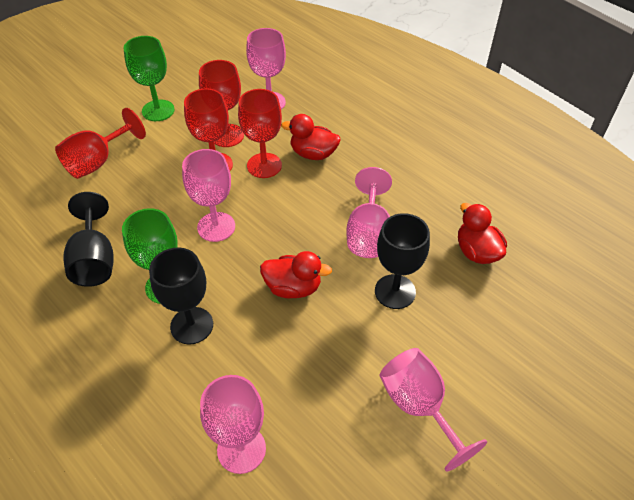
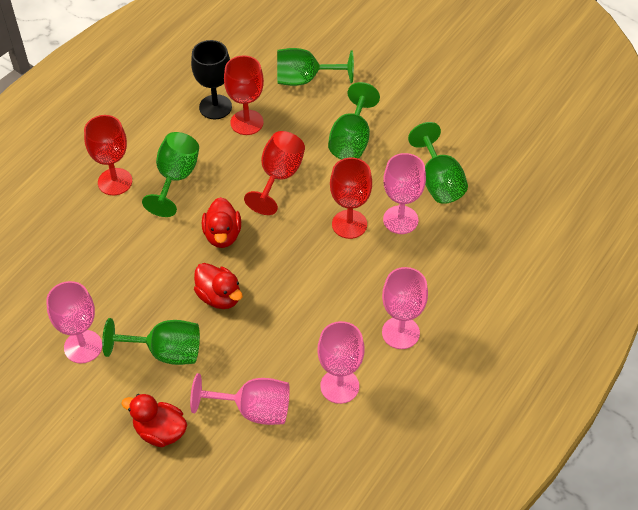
black goblet: 3 -> 1
green goblet: 2 -> 5

